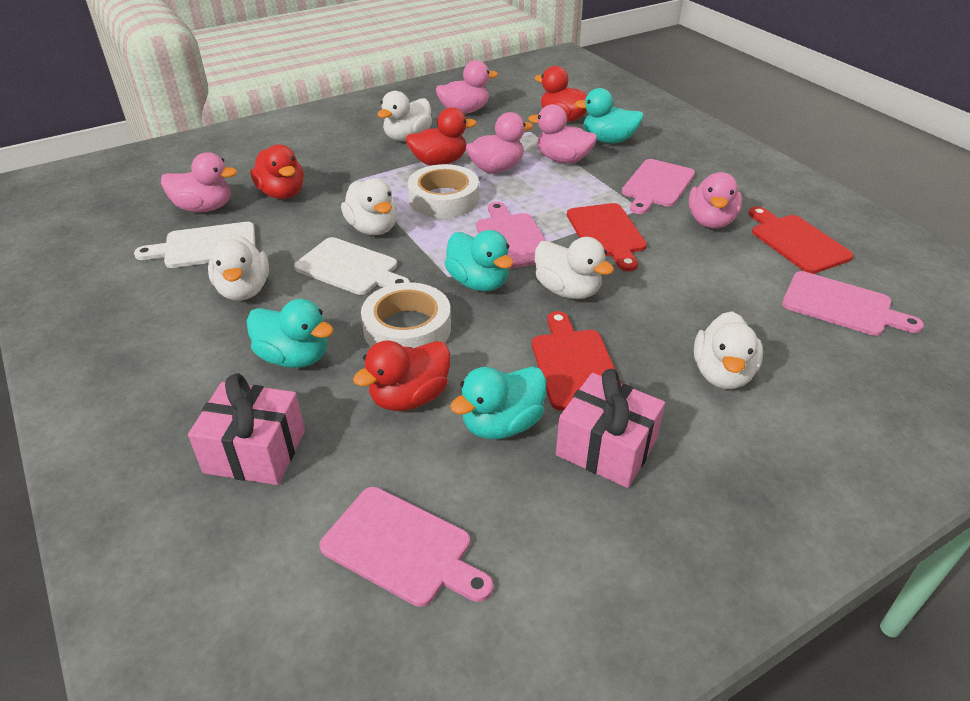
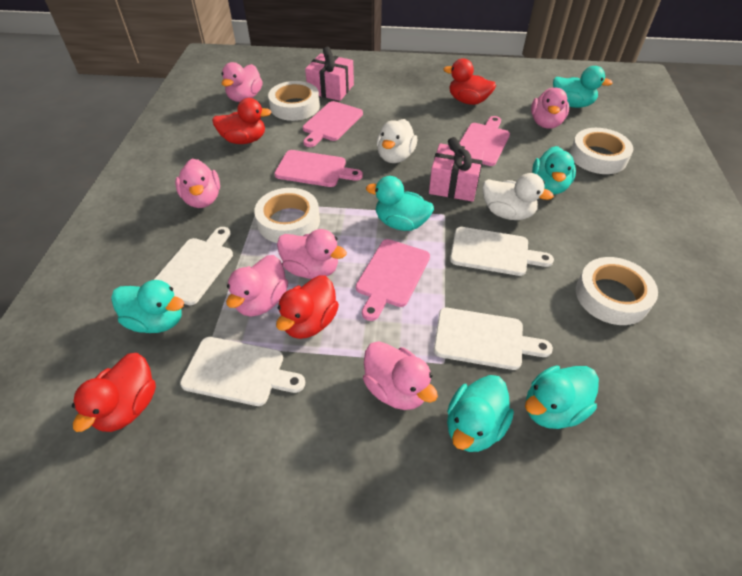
pink duck: 5 -> 6
red cutting board: 3 -> 0
turquoise duck: 4 -> 6
white cutting board: 2 -> 4
white duck: 5 -> 2
white tape: 2 -> 4

